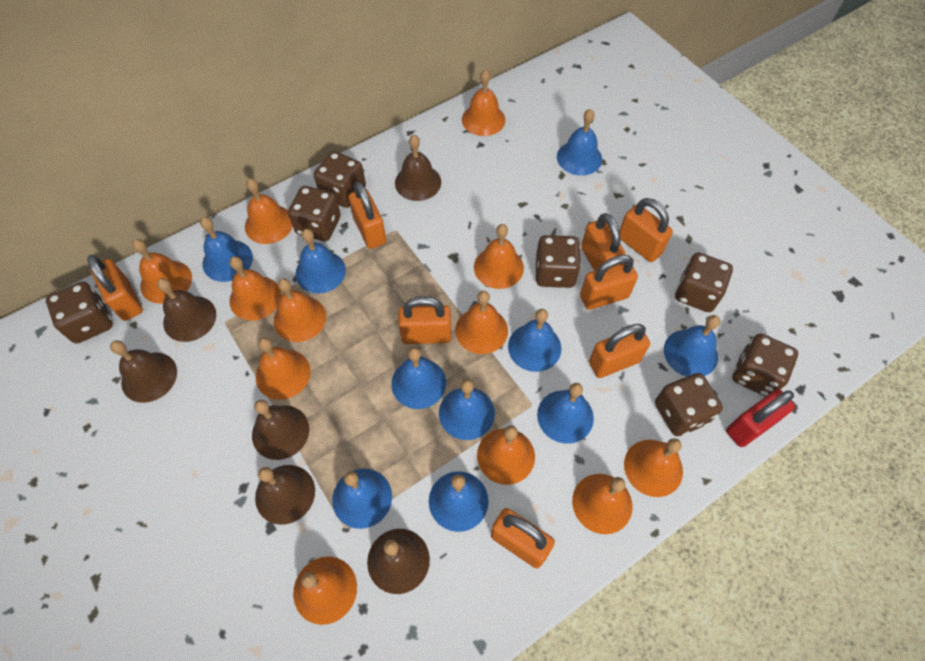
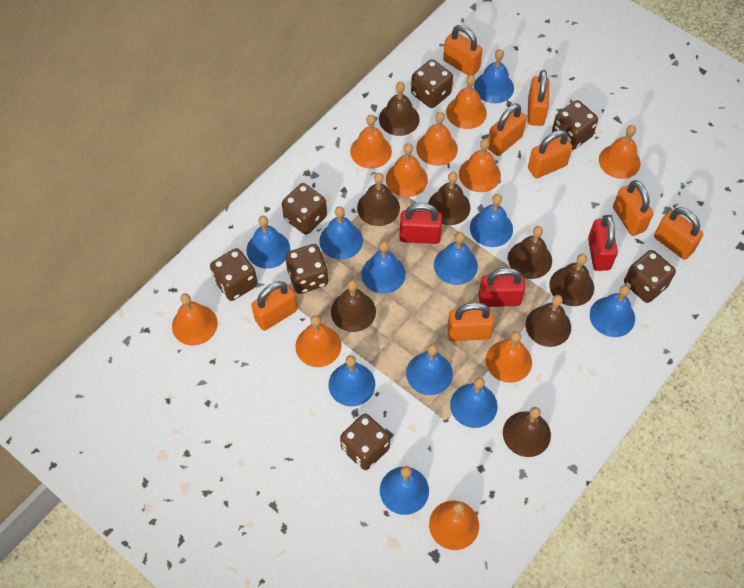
blue bell: 10 -> 11
brown bell: 6 -> 8
orange bell: 12 -> 10
red padlock: 1 -> 3

